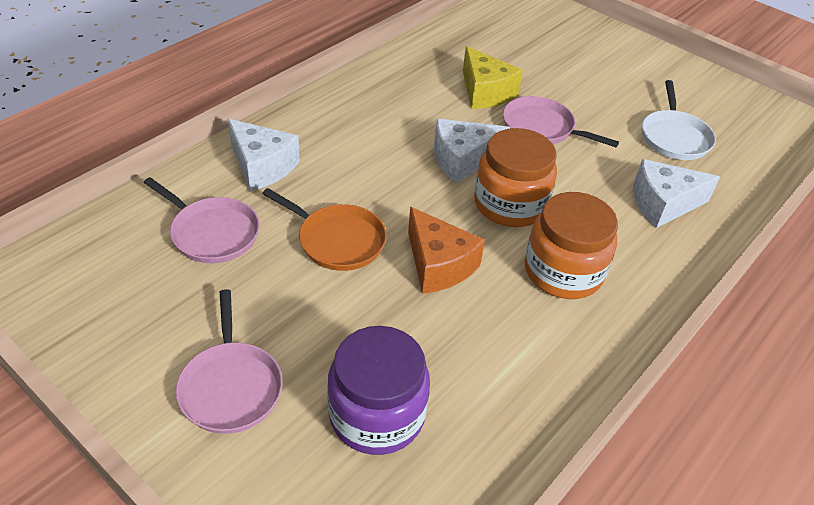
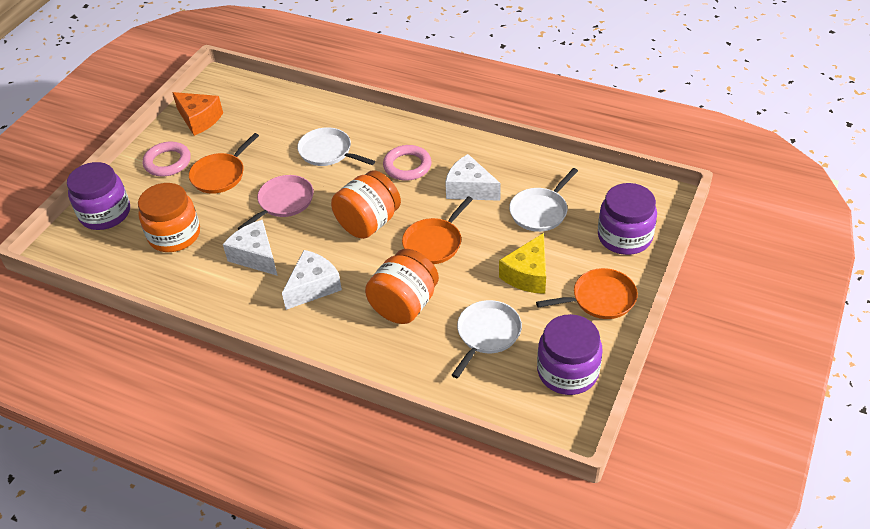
orange jar: 2 -> 3
orange pan: 1 -> 3
pink pan: 3 -> 1
pink ring: 0 -> 2
purple jar: 1 -> 3
white pan: 1 -> 3

